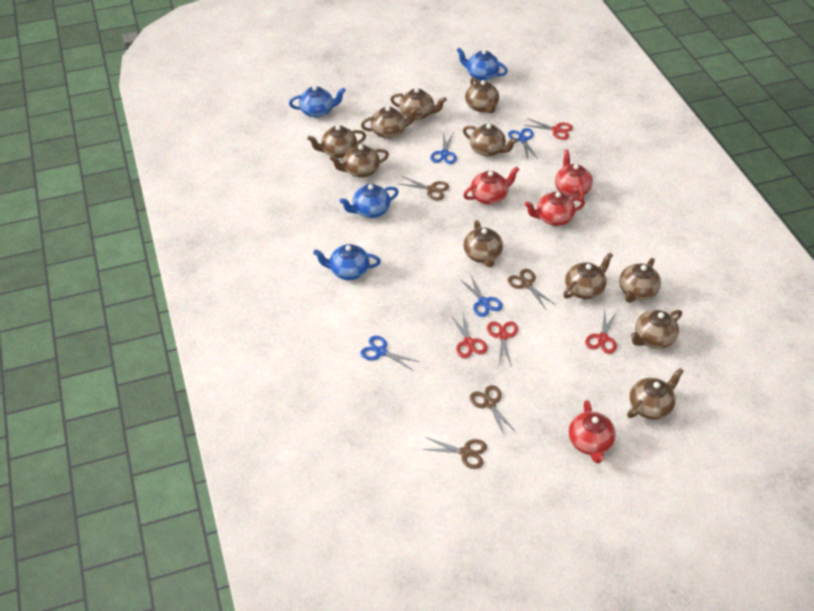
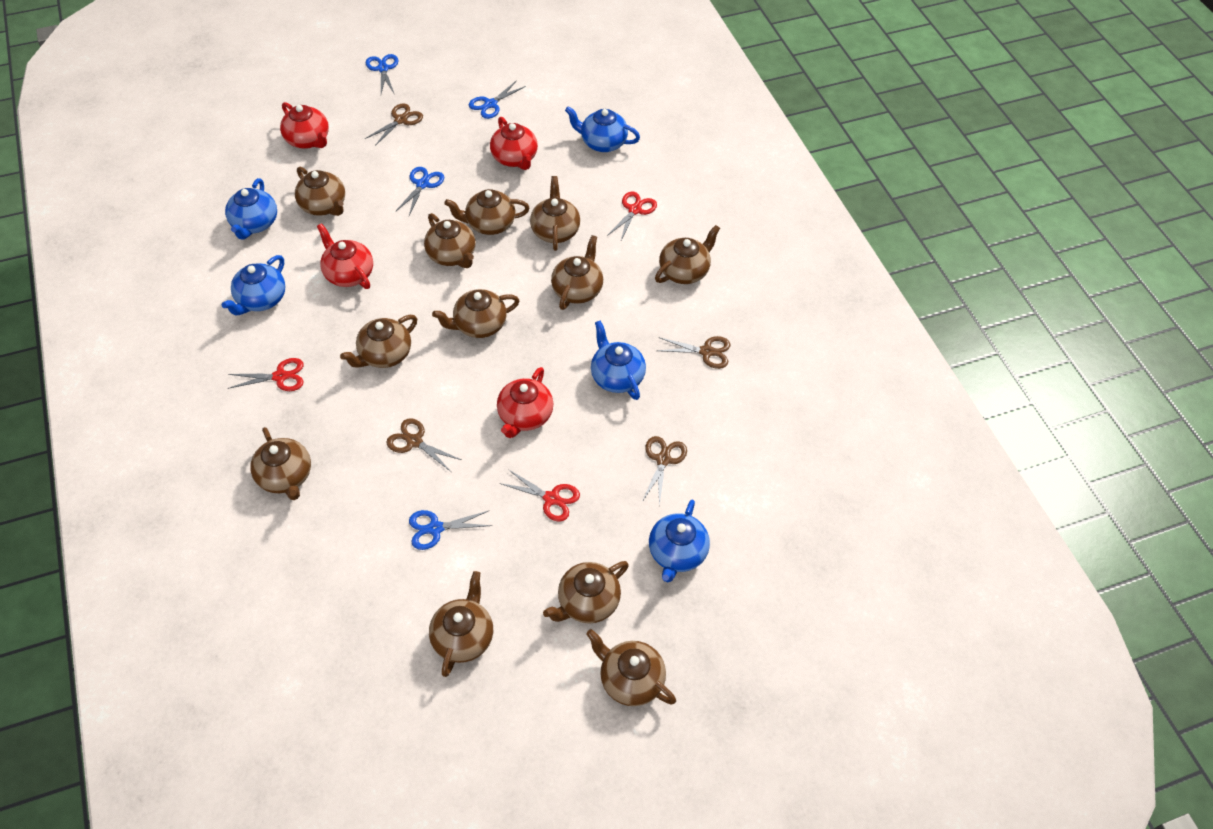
blue teapot: 4 -> 5
brown teapot: 11 -> 12
red scissors: 4 -> 3

